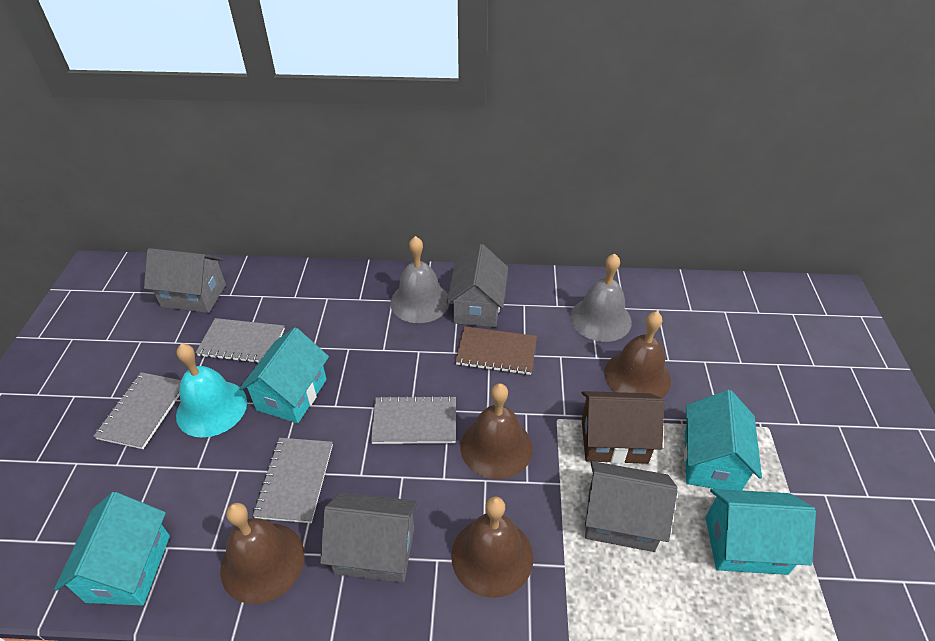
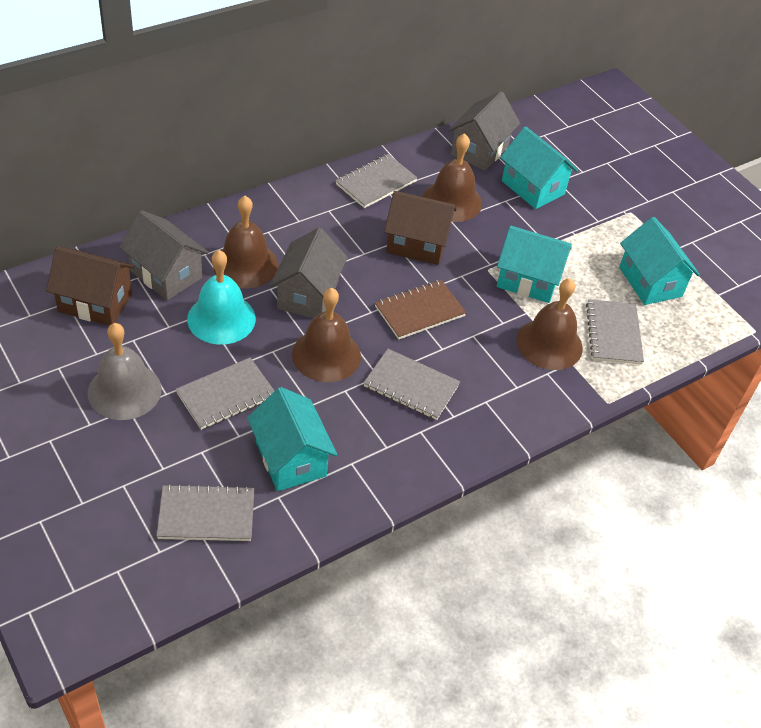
brown house: 1 -> 2
grey bell: 2 -> 1
grey house: 4 -> 3
grey notebook: 4 -> 5

